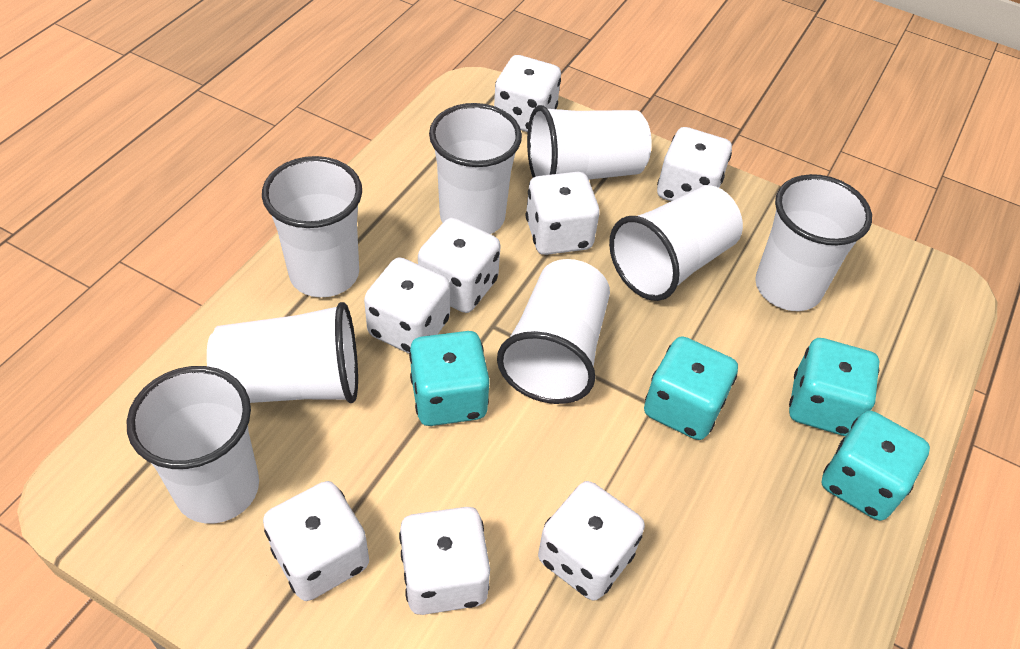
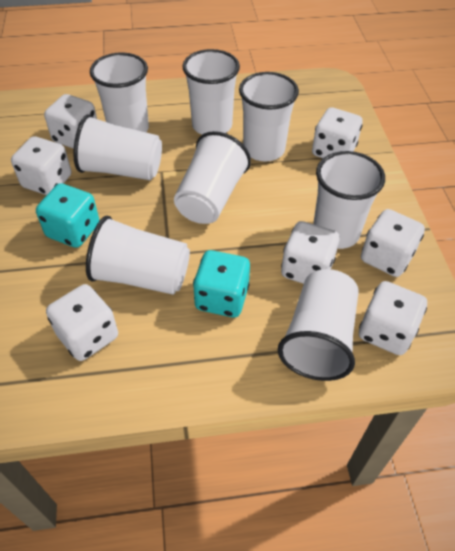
turquoise dice: 4 -> 2
white dice: 8 -> 7

